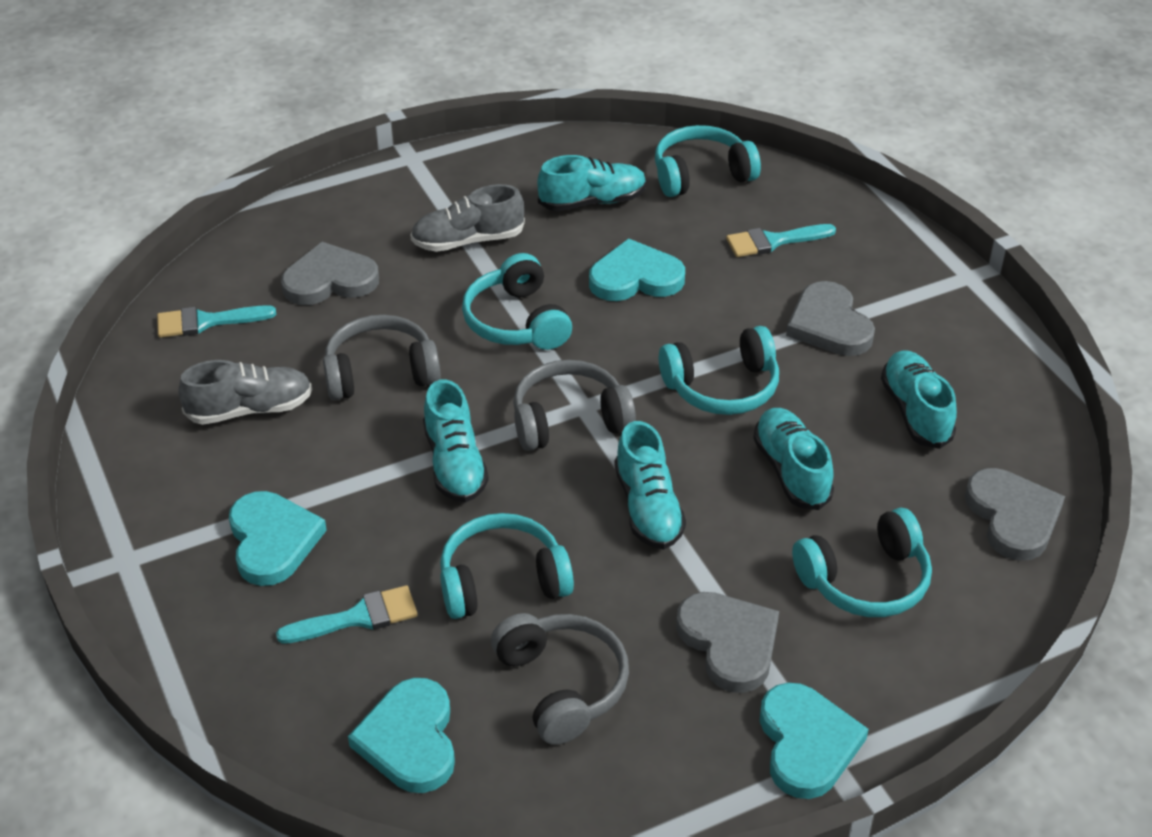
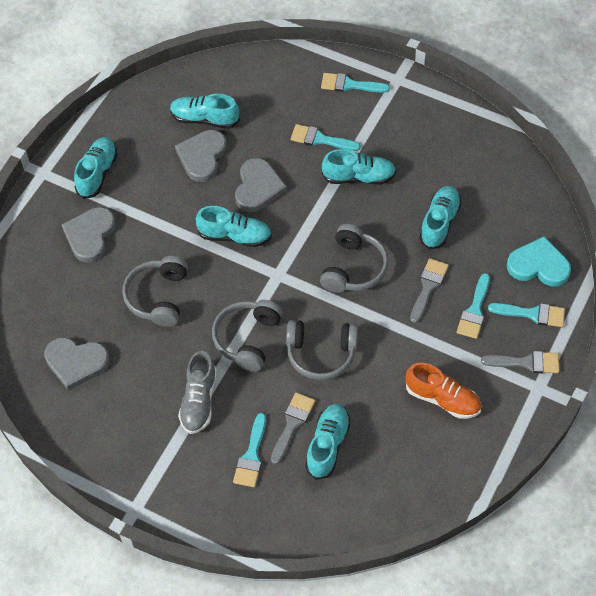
grey brush: 0 -> 3
grey headphones: 3 -> 4
grey shoe: 2 -> 1
orange shoe: 0 -> 1
turquoise brush: 3 -> 5
turquoise headphones: 5 -> 0
turquoise heart: 4 -> 1
turquoise shoe: 5 -> 6

